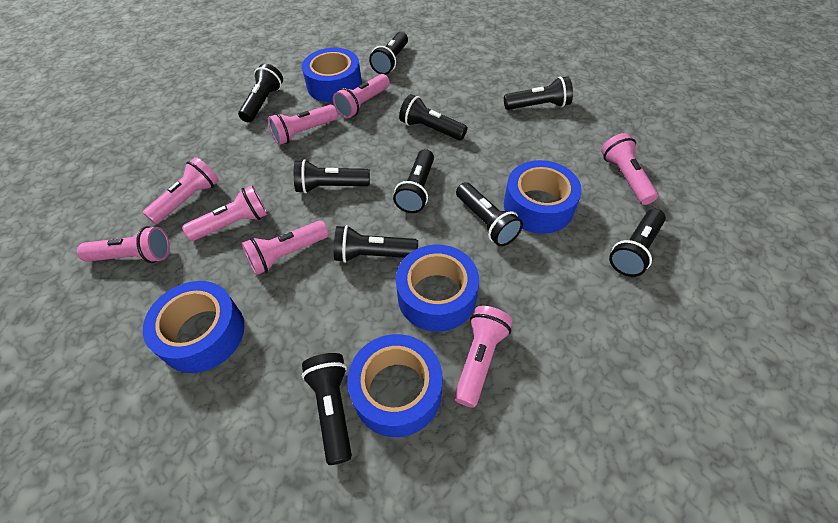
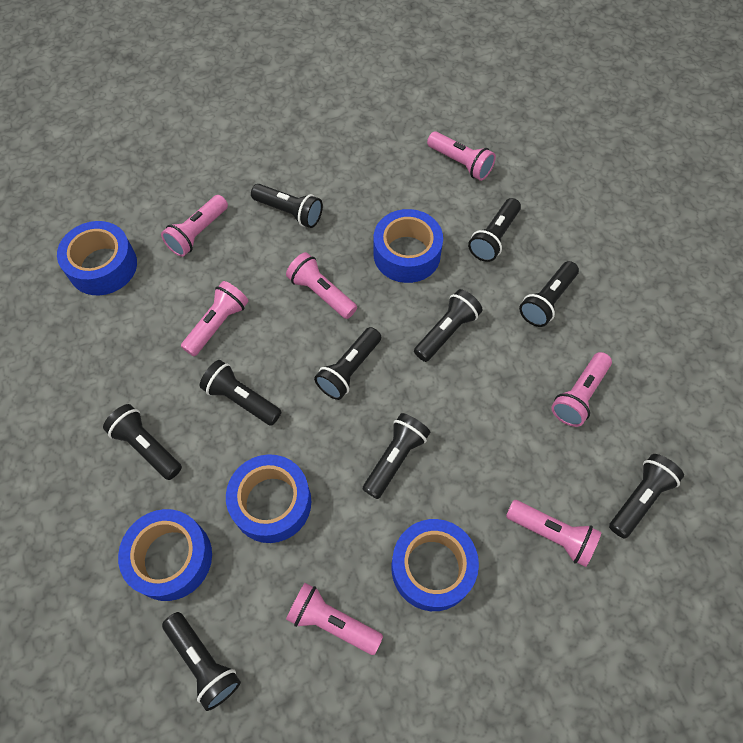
pink flashlight: 8 -> 7

